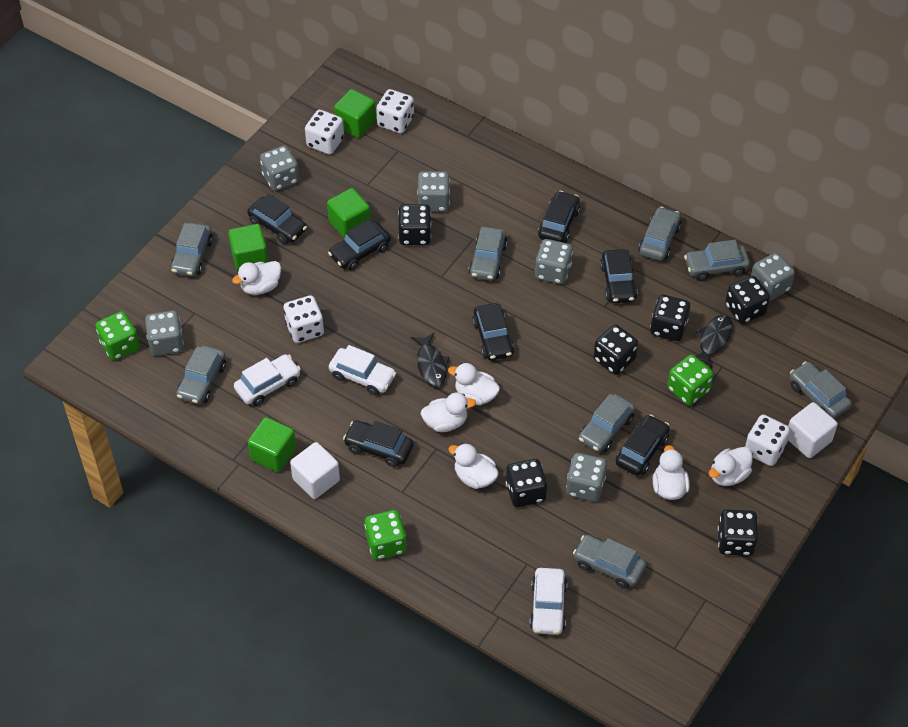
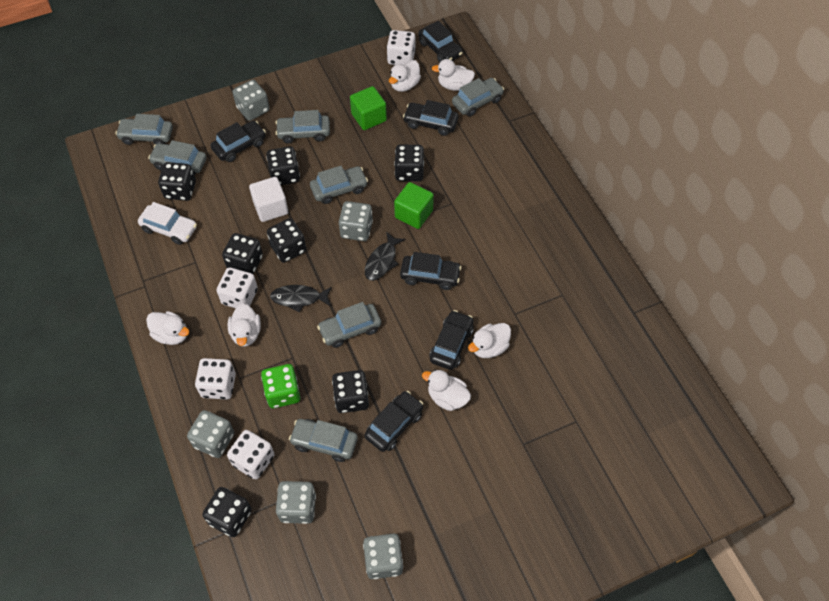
black car: 7 -> 6
black dice: 6 -> 7
green cube: 4 -> 2
green dice: 3 -> 1
grey car: 8 -> 7
grey dice: 6 -> 5
white car: 3 -> 1
white cube: 2 -> 1

